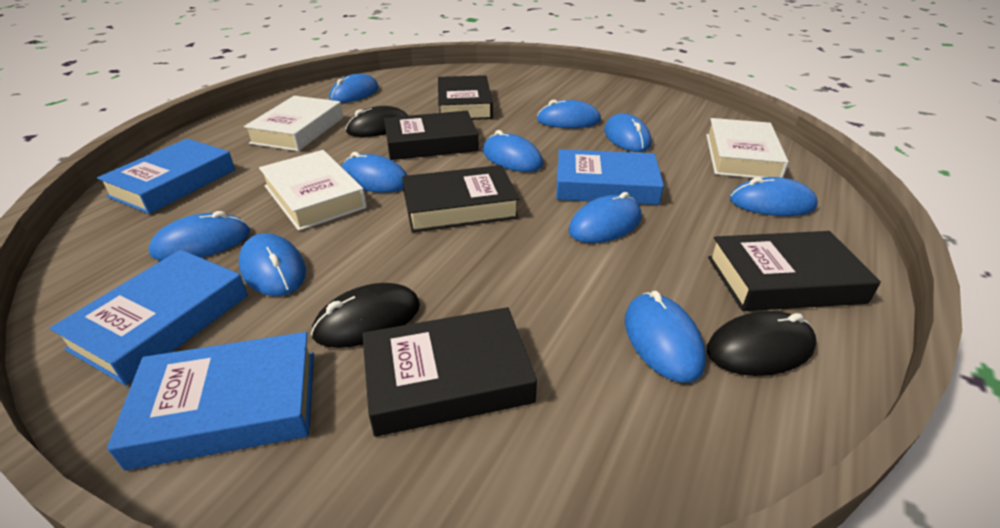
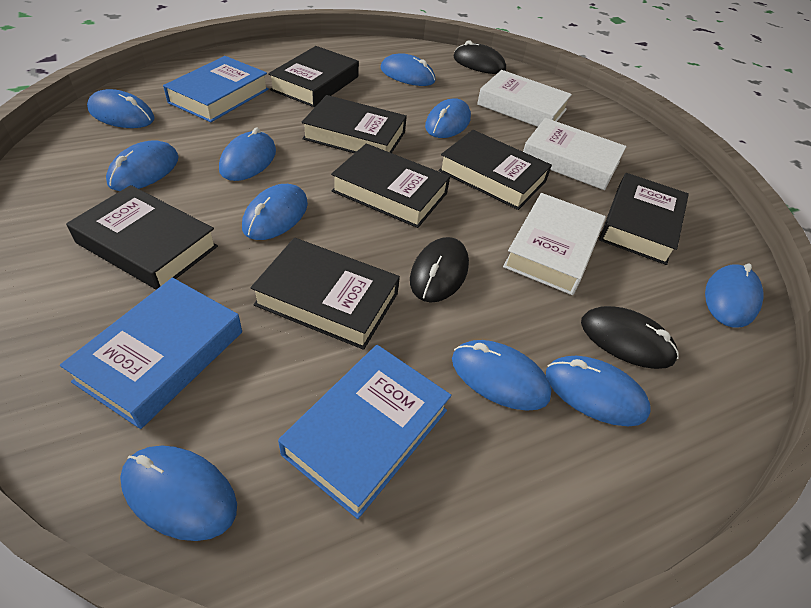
black book: 5 -> 7
blue book: 4 -> 3

